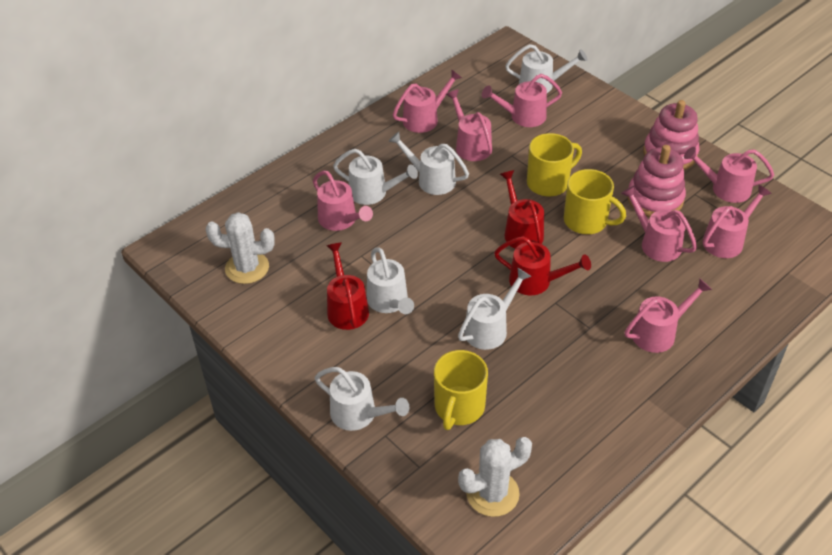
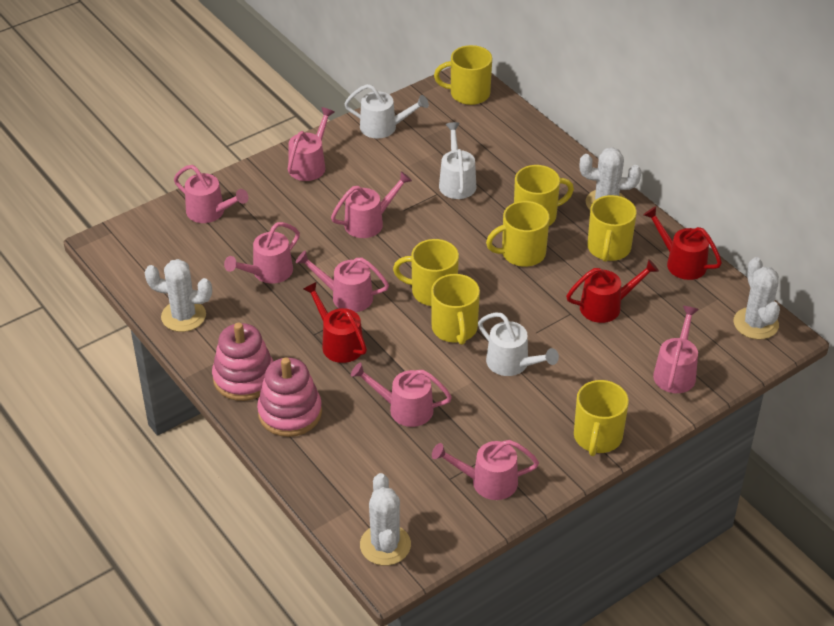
white cactus: 2 -> 4
white watering can: 6 -> 3
yellow mug: 3 -> 7

